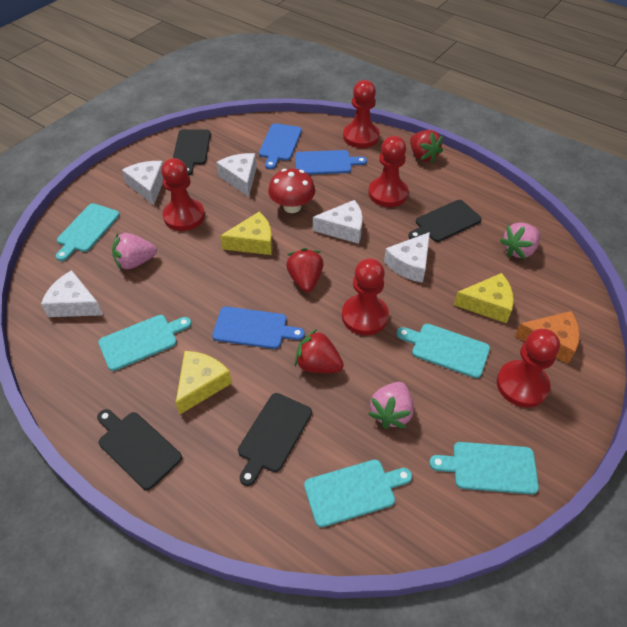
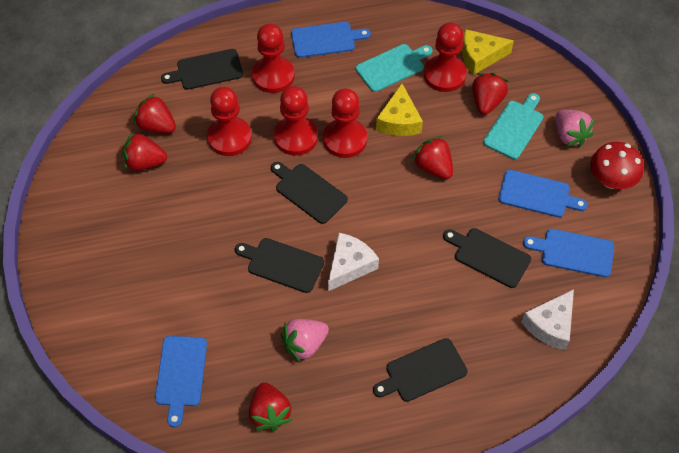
black cutting board: 4 -> 5
blue cutting board: 3 -> 4
orange cheese: 1 -> 0
pink strawberry: 3 -> 2
red strawberry: 3 -> 5
turquoise cutting board: 5 -> 2
white cheese: 5 -> 2
yellow cheese: 3 -> 2

